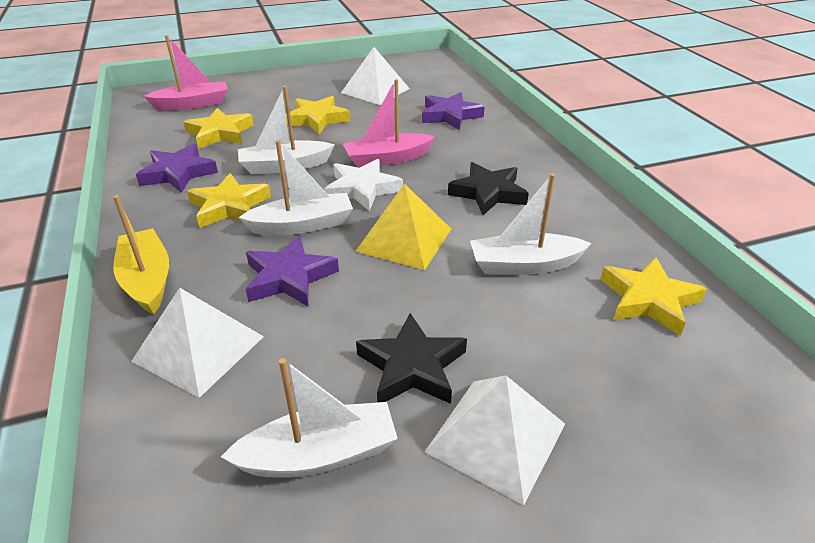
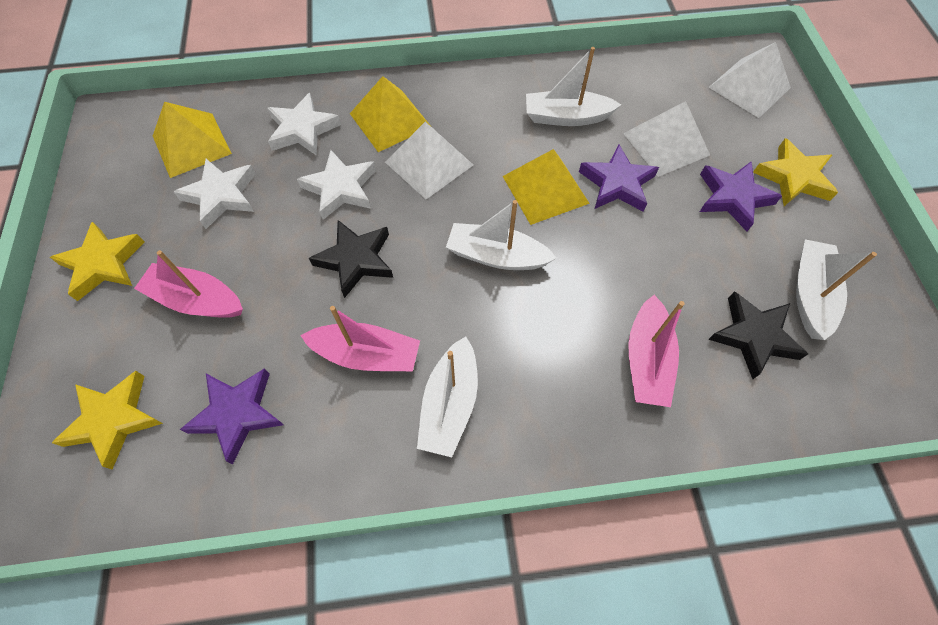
pink boat: 2 -> 3
white star: 1 -> 3
yellow boat: 1 -> 0
yellow pyramid: 1 -> 3
yellow star: 4 -> 3

